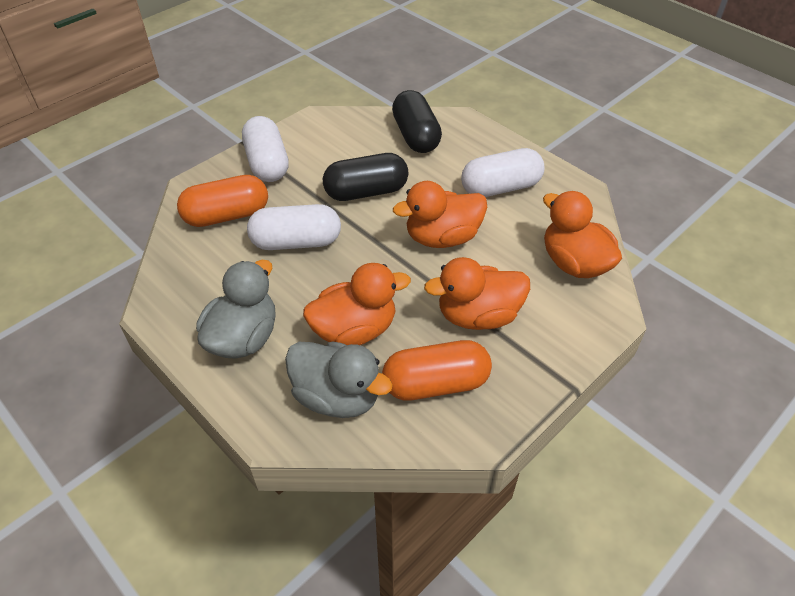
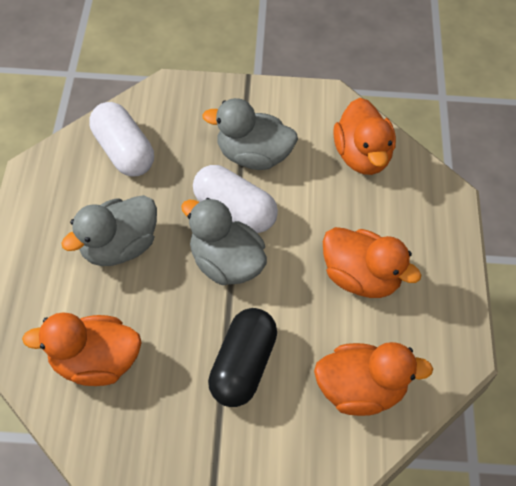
black capsule: 2 -> 1
grey duck: 2 -> 3
orange capsule: 2 -> 0
white capsule: 3 -> 2

